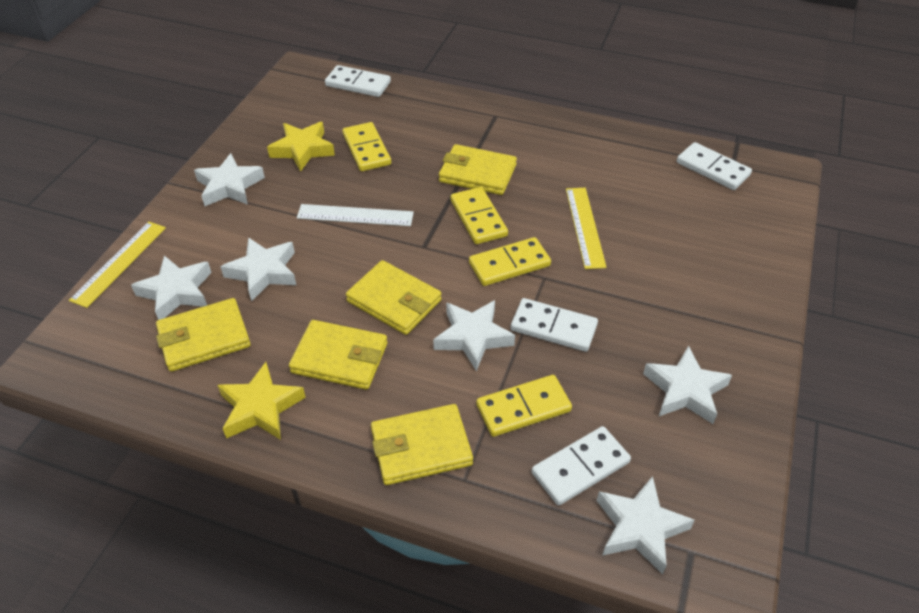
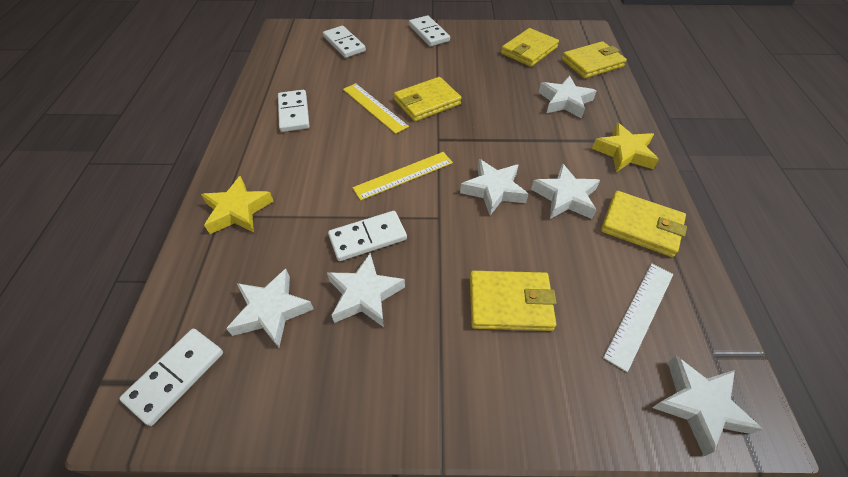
white domino: 4 -> 5
yellow domino: 4 -> 0

